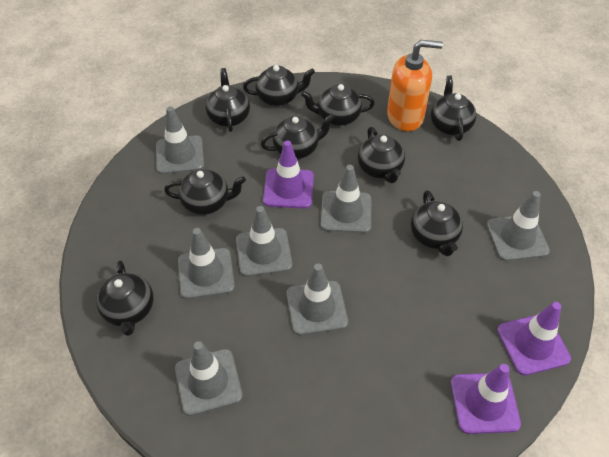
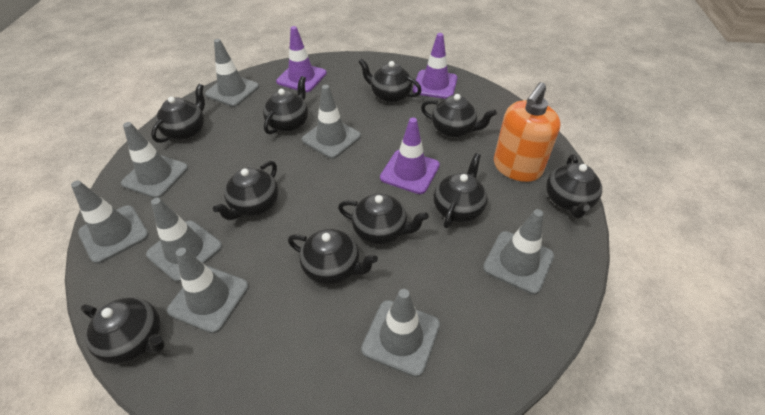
black teapot: 9 -> 10
grey traffic cone: 7 -> 8

